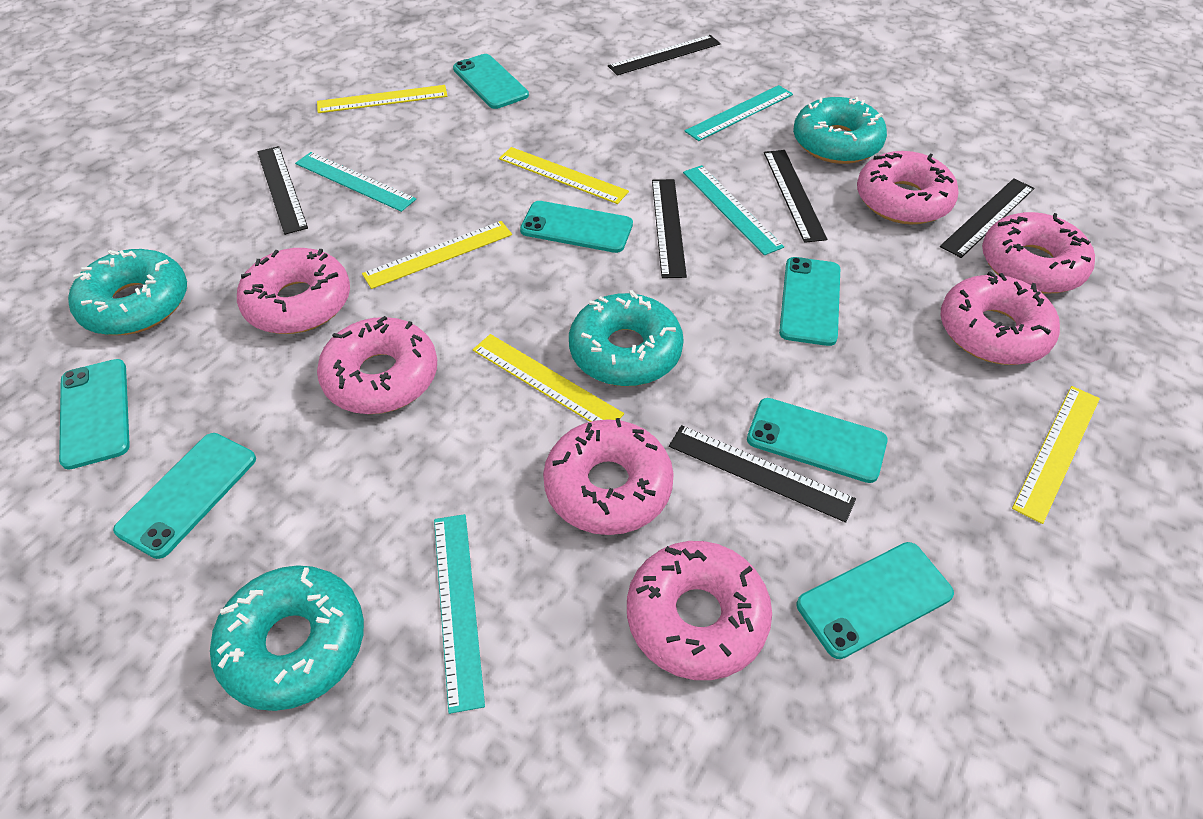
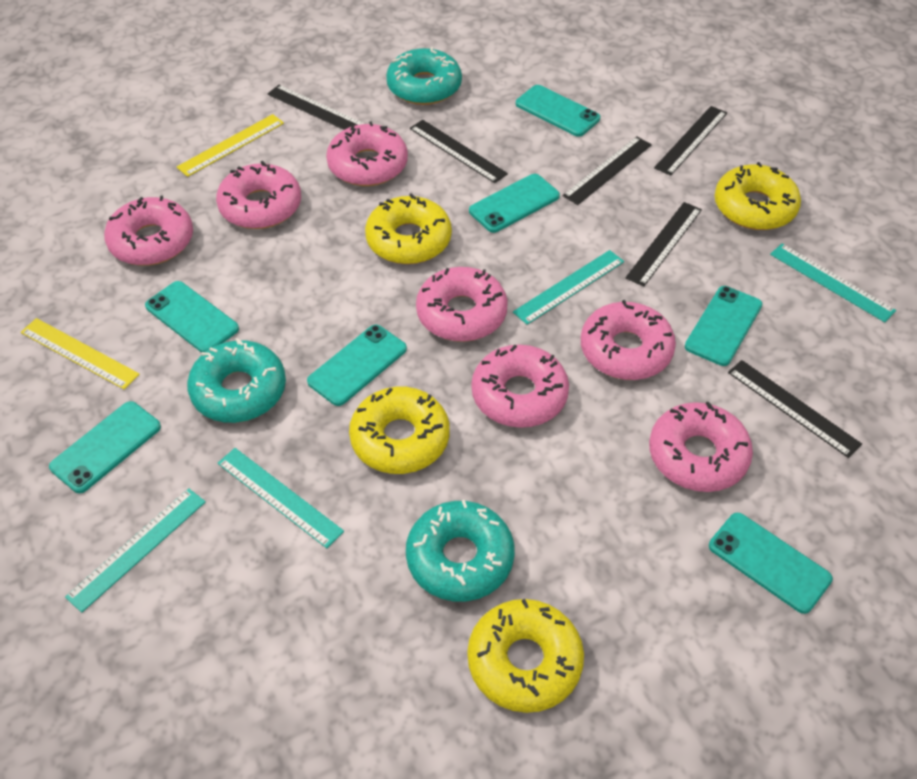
turquoise donut: 4 -> 3
yellow donut: 0 -> 4
yellow ruler: 5 -> 2

